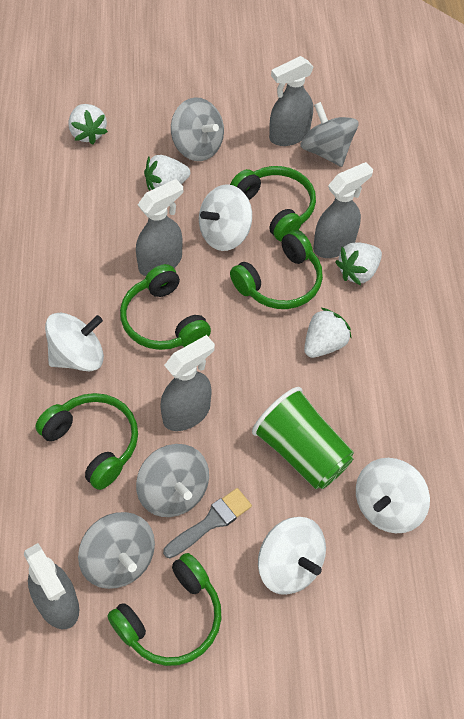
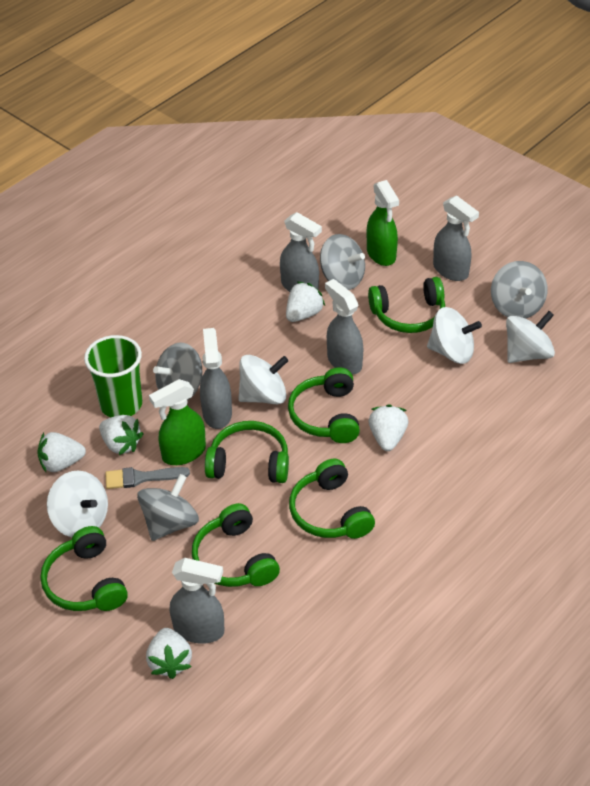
green headphones: 5 -> 6
green spray bottle: 0 -> 2
white strawberry: 4 -> 5

